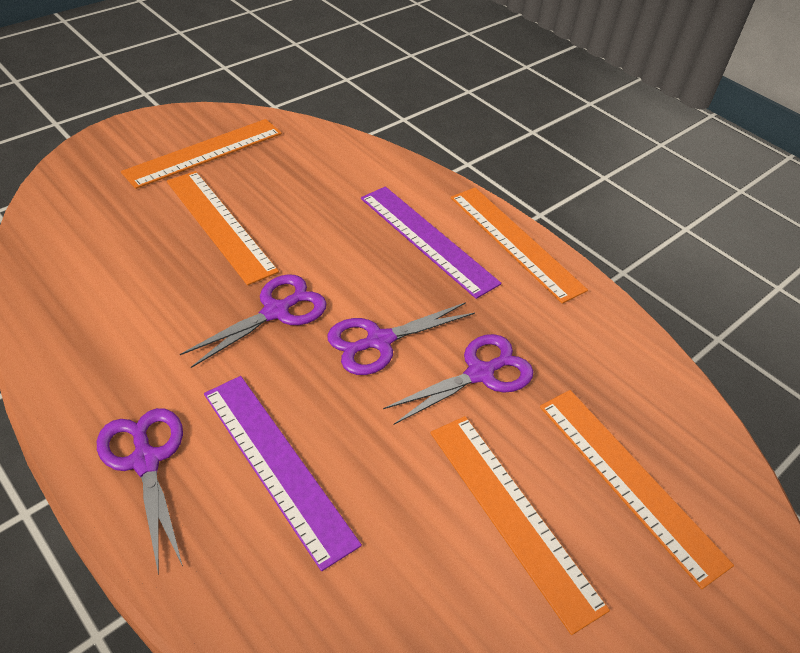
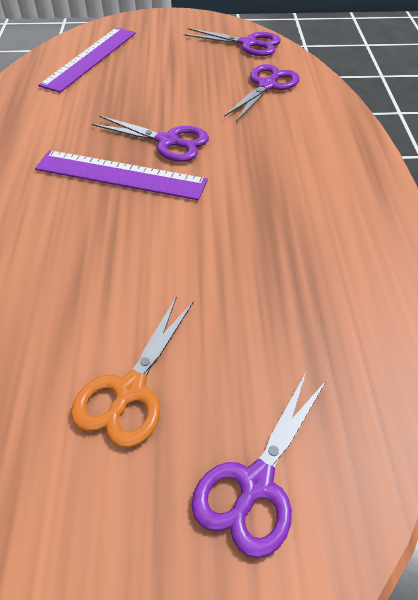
orange ruler: 5 -> 0
orange scissors: 0 -> 1

